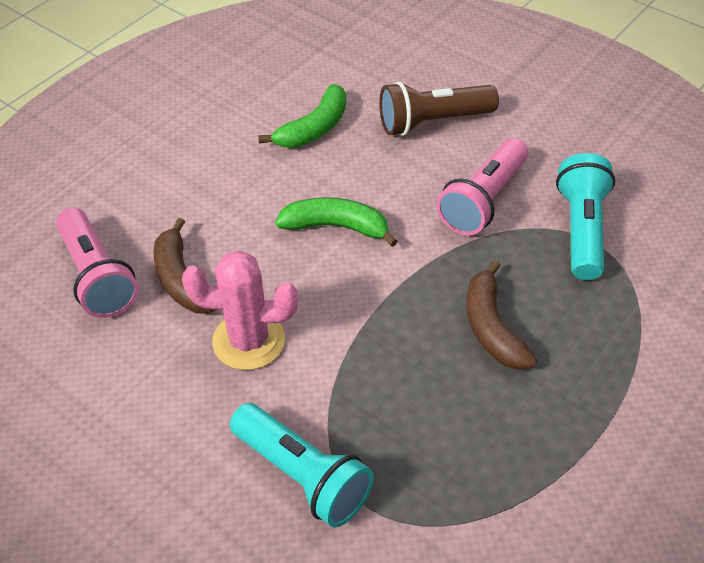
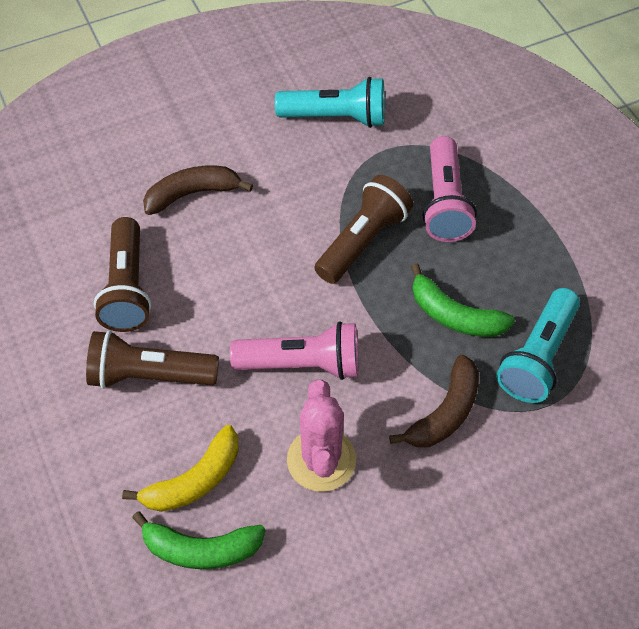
brown flashlight: 1 -> 3
yellow banana: 0 -> 1

